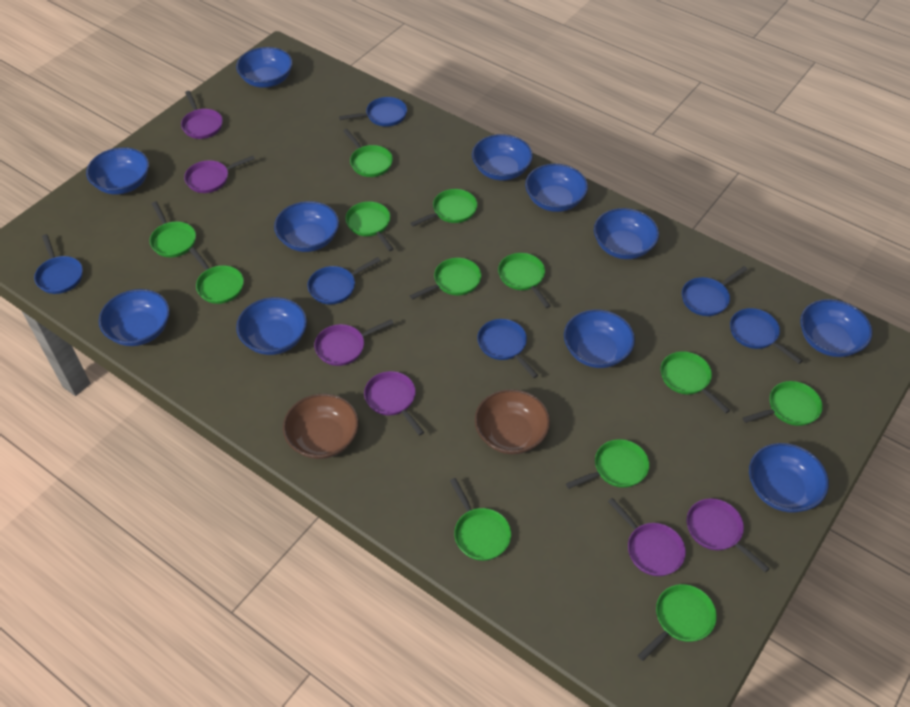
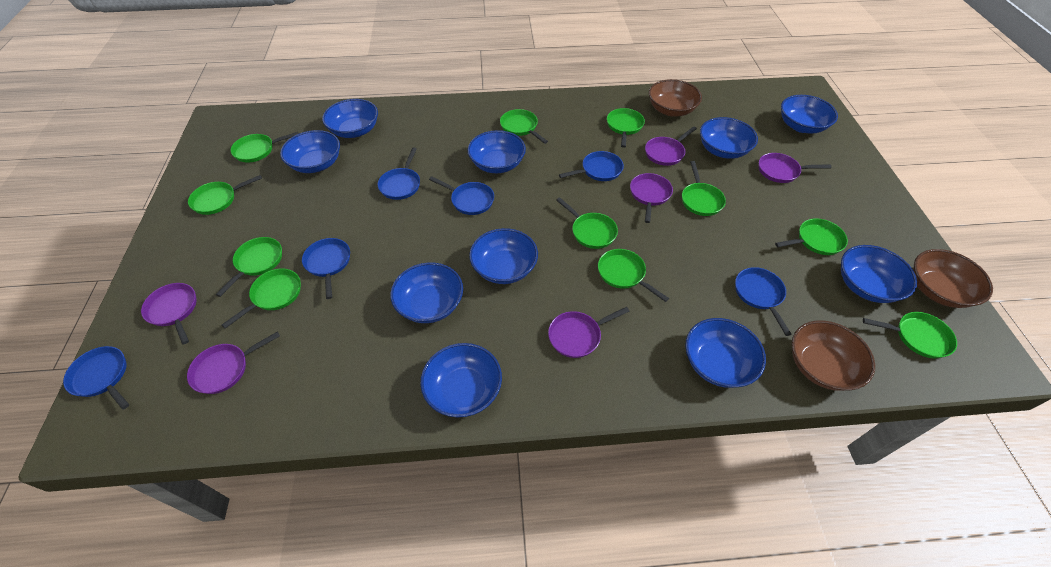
blue bowl: 11 -> 10
brown bowl: 2 -> 3
green pan: 12 -> 11

